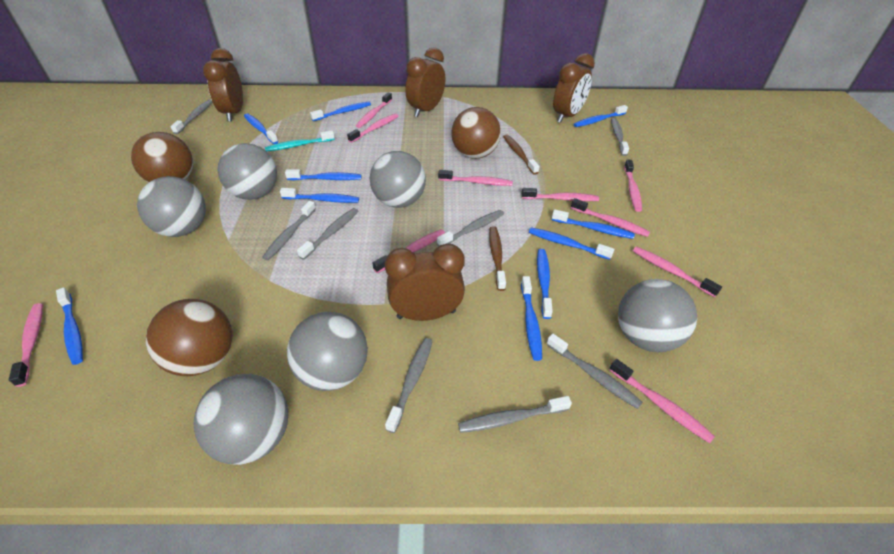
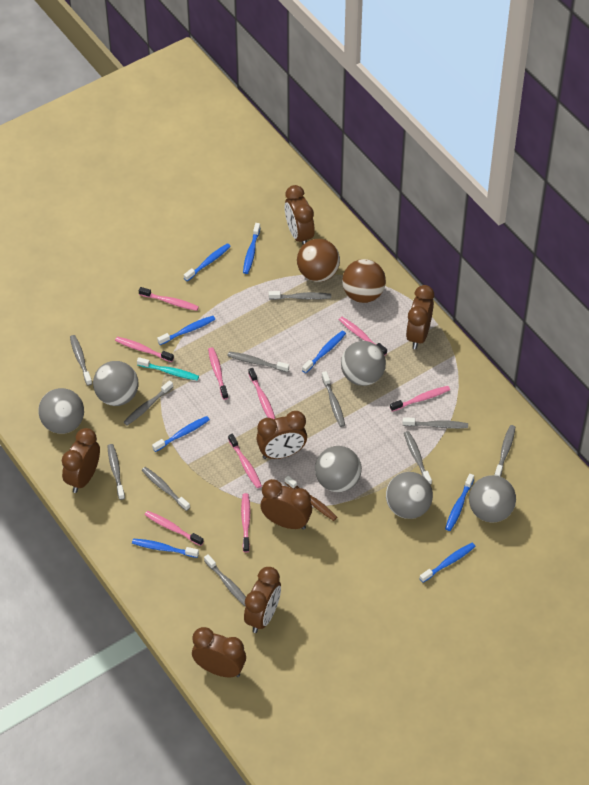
blue toothbrush: 10 -> 8
brown ball: 3 -> 2
brown clock: 4 -> 7
brown toothbrush: 2 -> 1
grey toothbrush: 8 -> 11
pink toothbrush: 10 -> 9

